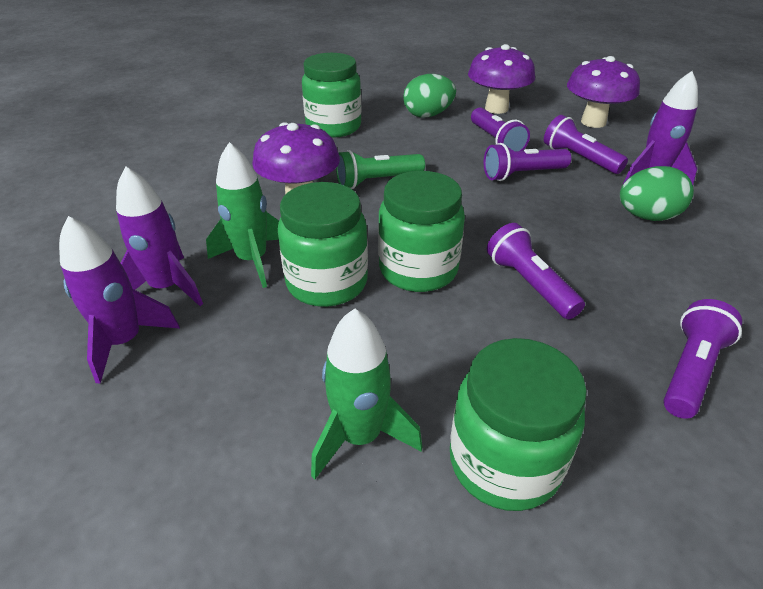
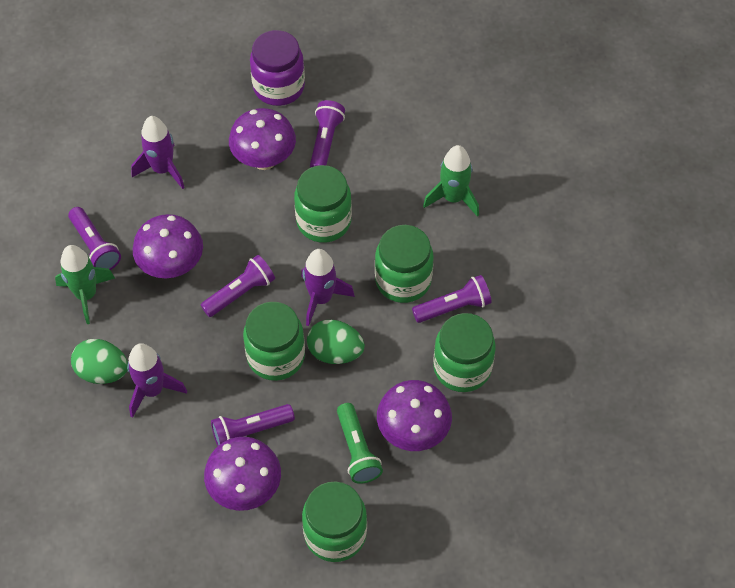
green jar: 4 -> 5
purple jar: 0 -> 1
purple mushroom: 3 -> 4

